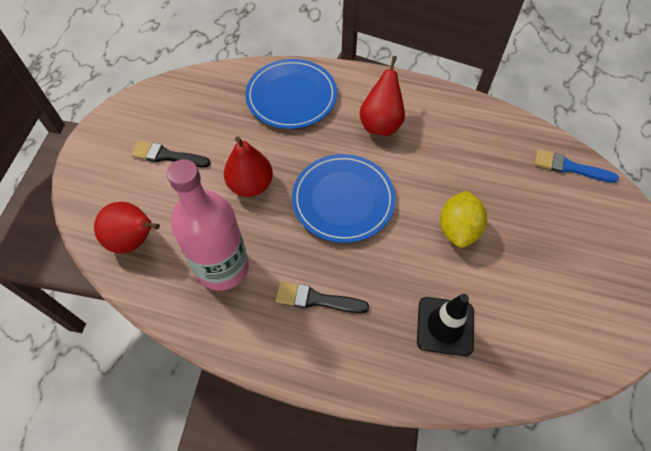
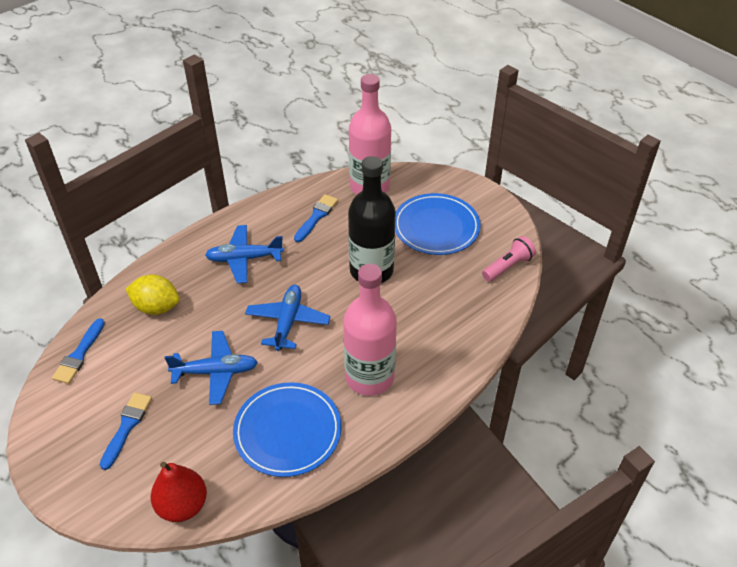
black bottle: 0 -> 1
black brush: 2 -> 0
black traffic cone: 1 -> 0
blue brush: 1 -> 3
blue plane: 0 -> 3
pink bottle: 1 -> 2
pink flashlight: 0 -> 1
red pear: 3 -> 1

